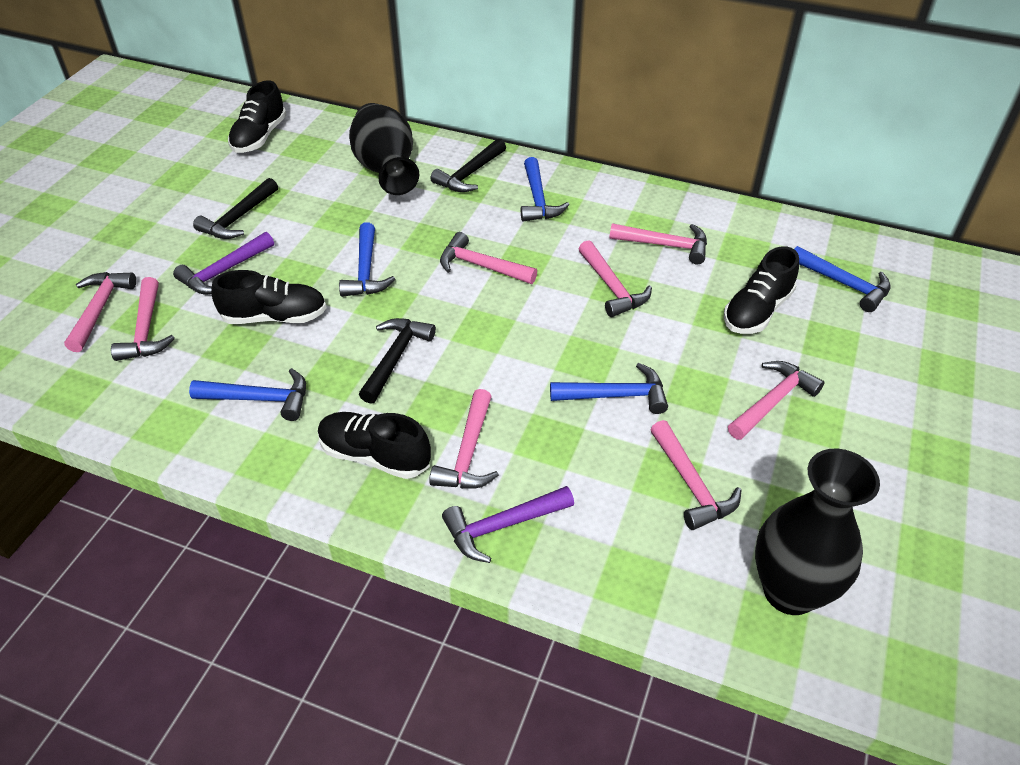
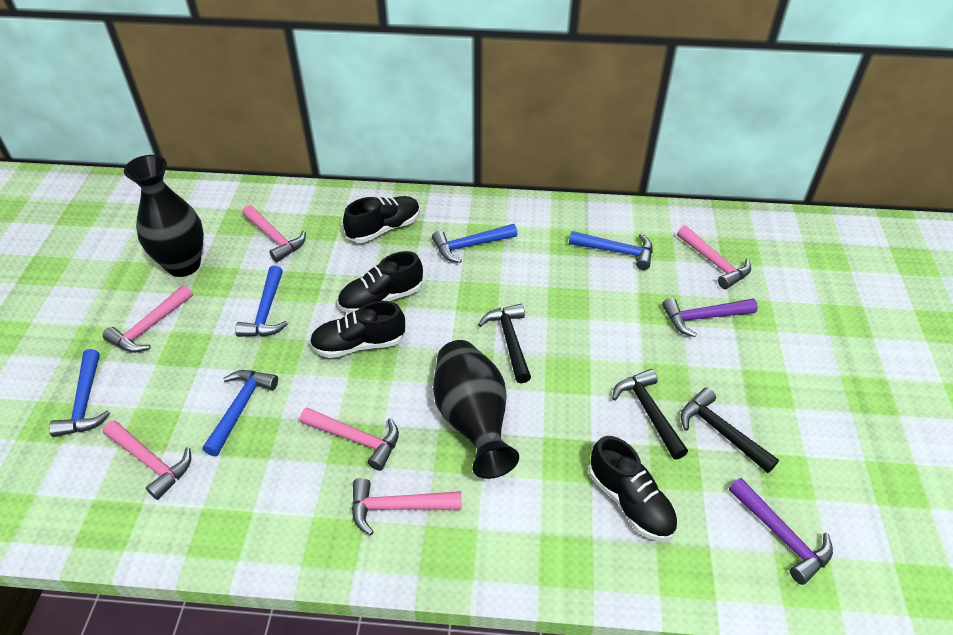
pink hammer: 8 -> 6

